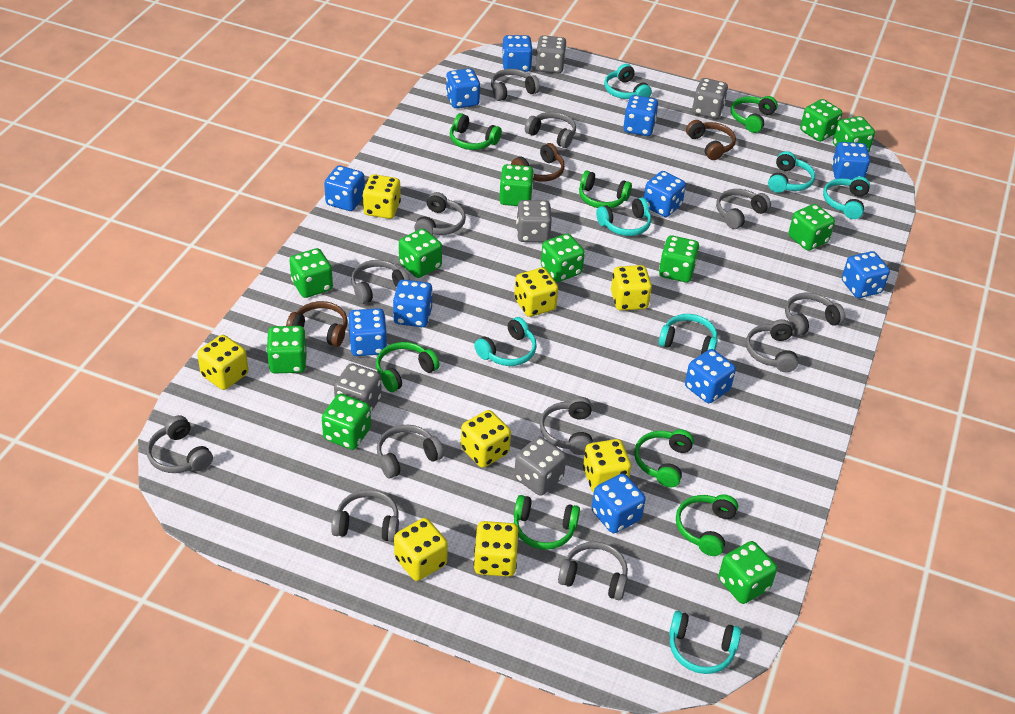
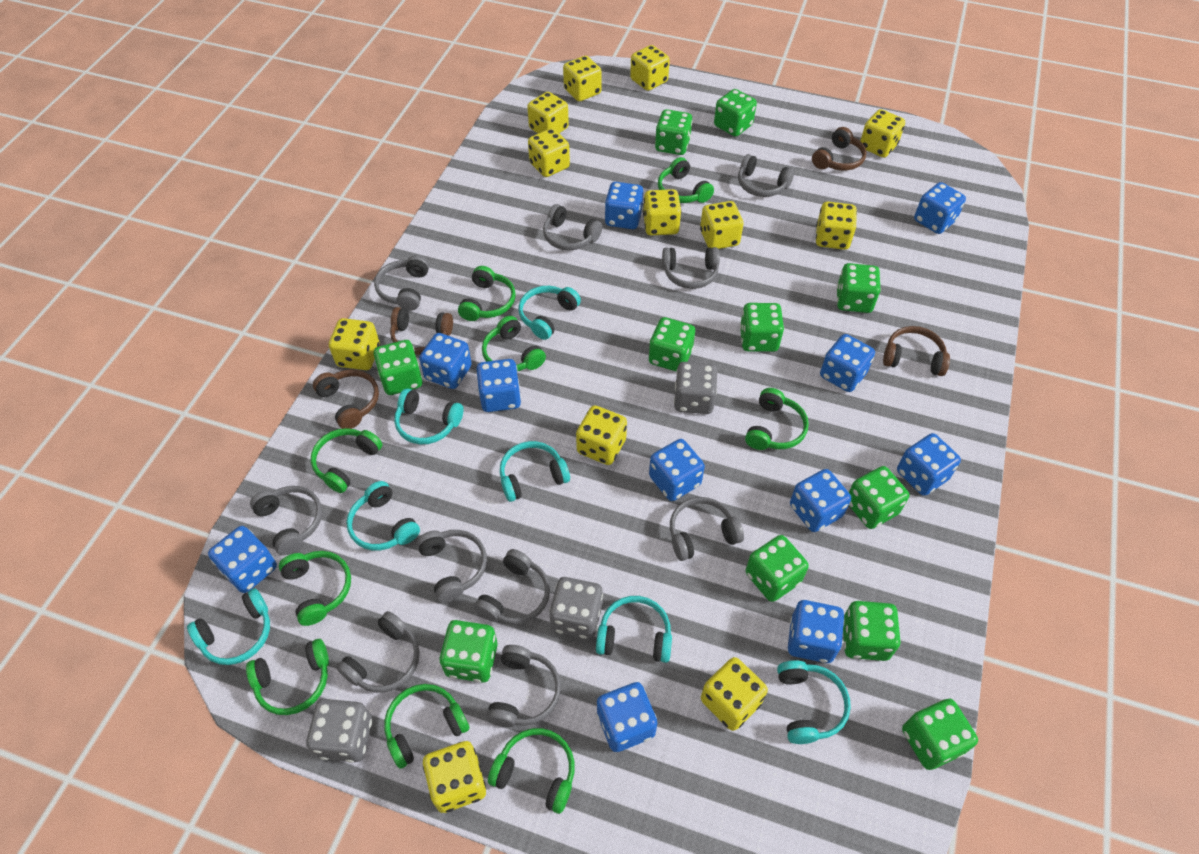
brown headphones: 3 -> 4
green headphones: 7 -> 9
grey dice: 5 -> 3
grey headphones: 12 -> 10
yellow dice: 8 -> 12

